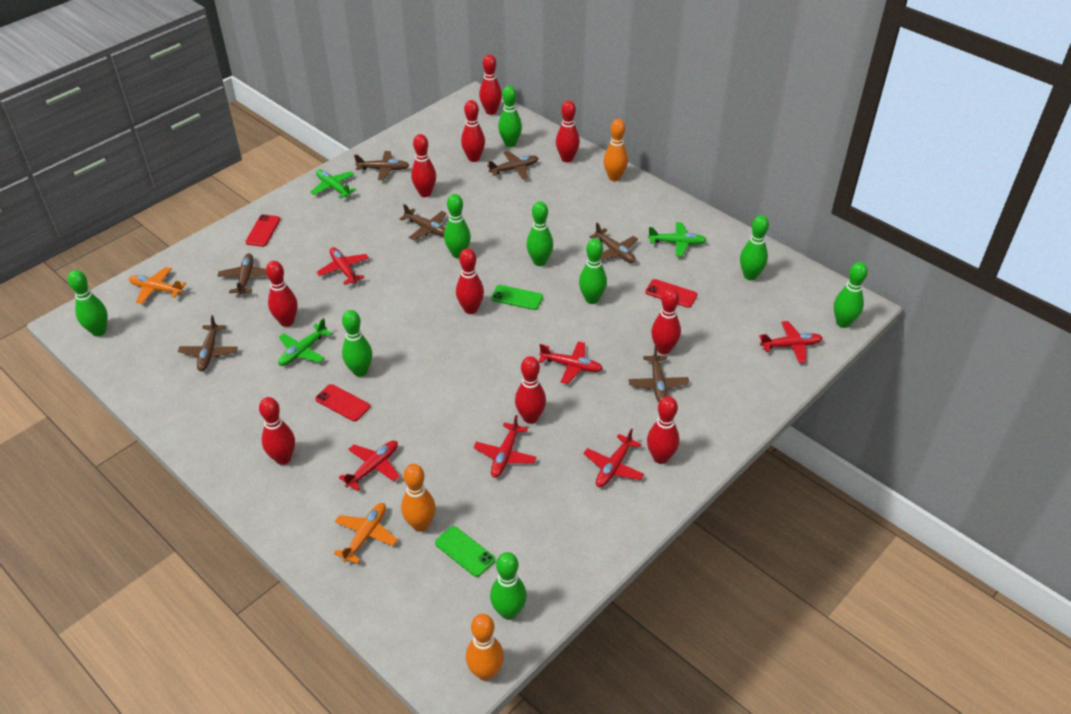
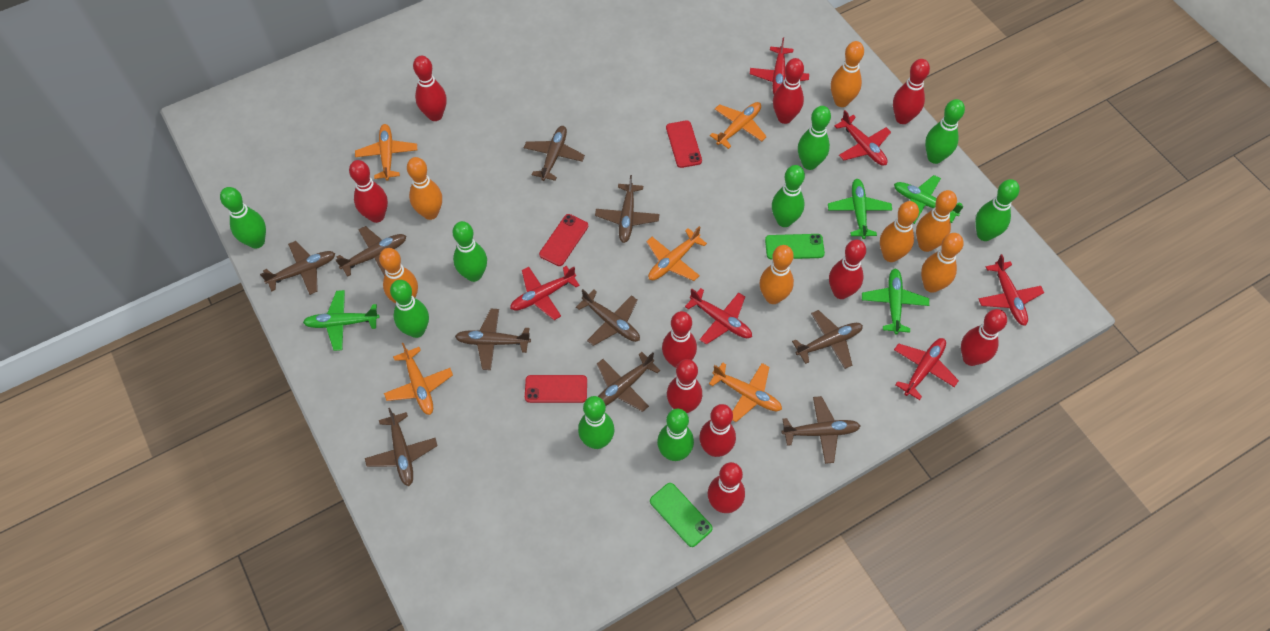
brown plane: 7 -> 10
green plane: 3 -> 4
orange bowling pin: 3 -> 7
orange plane: 2 -> 5

